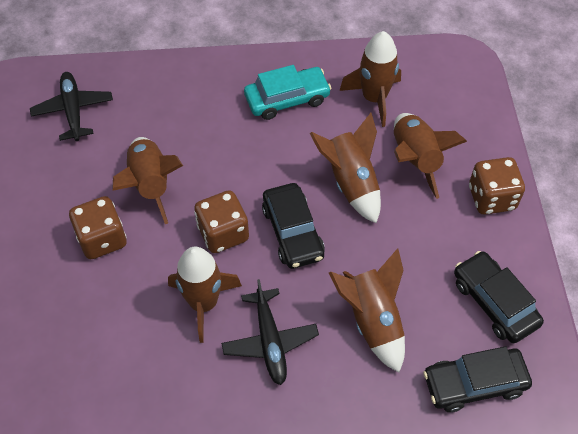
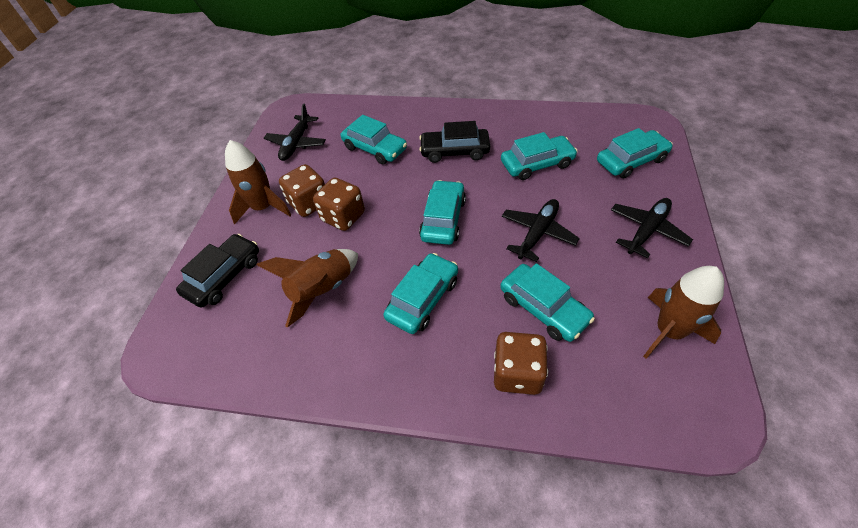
black car: 3 -> 2
black plane: 2 -> 3
brown rocket: 6 -> 3
turquoise car: 1 -> 6

